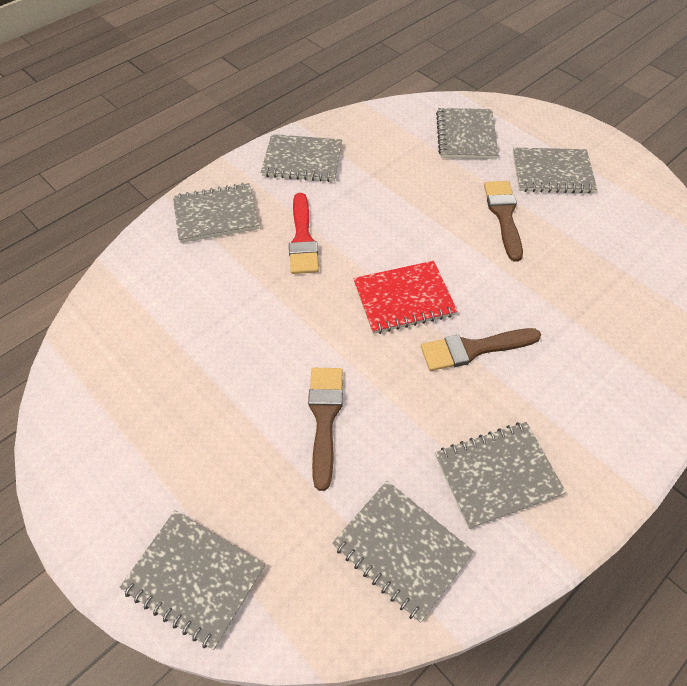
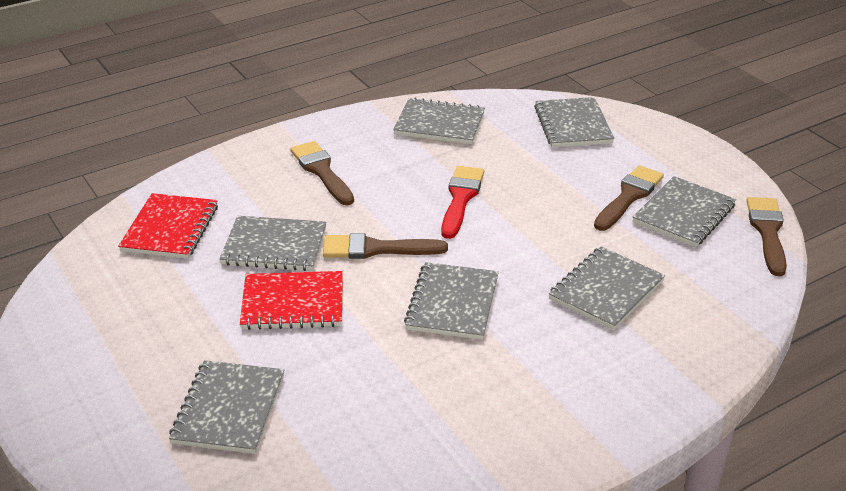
brown brush: 3 -> 4
red notebook: 1 -> 2

